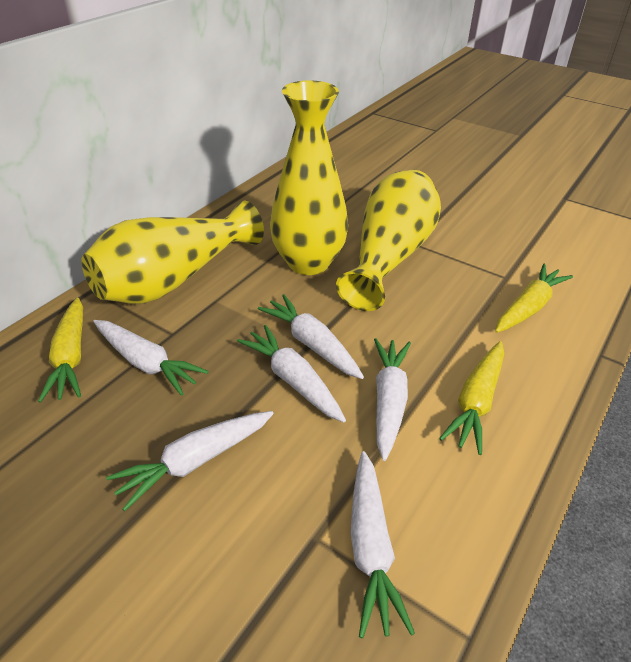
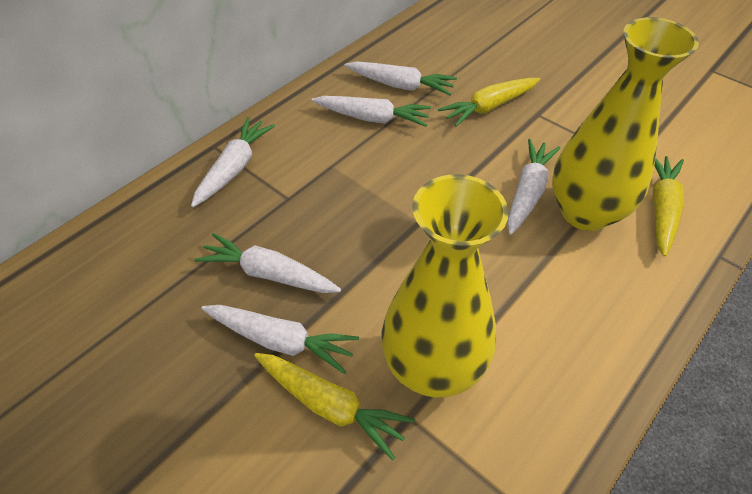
yellow vase: 3 -> 2

